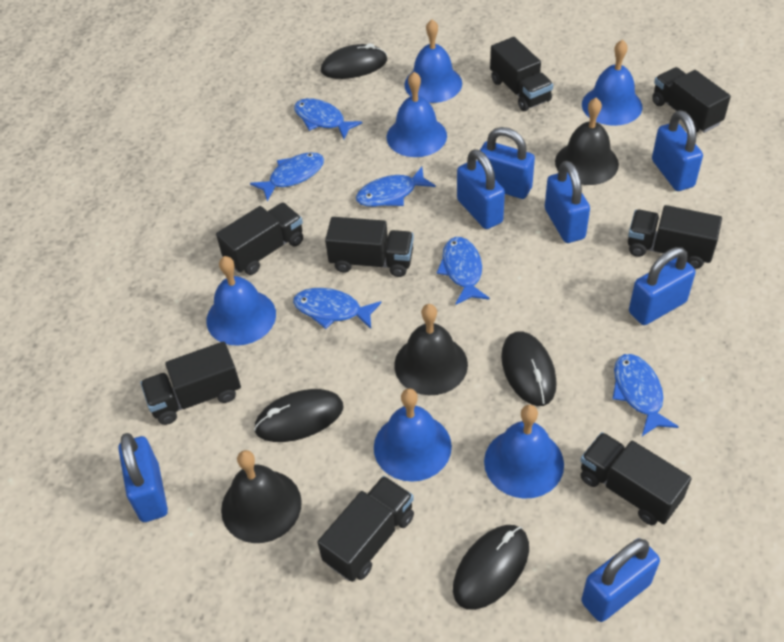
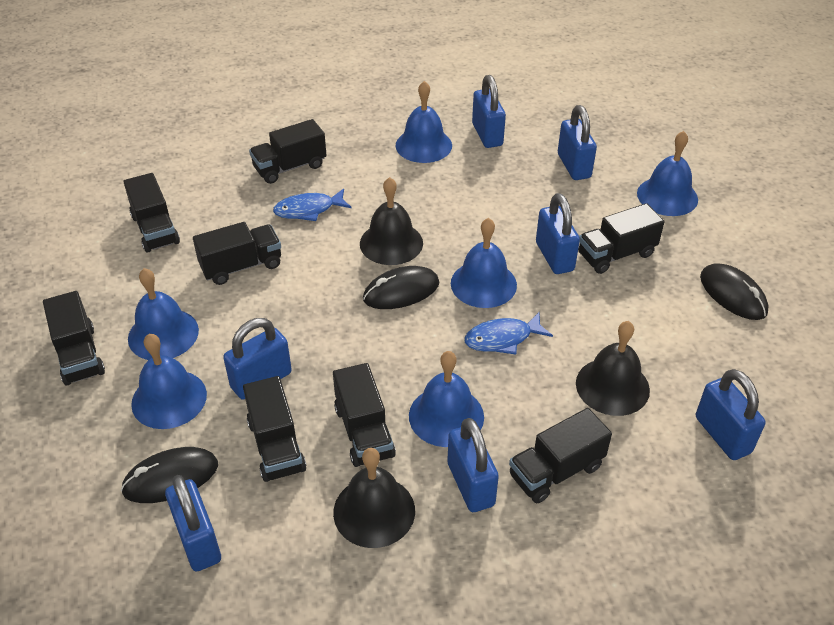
black mouse: 4 -> 3
blue fish: 6 -> 2

